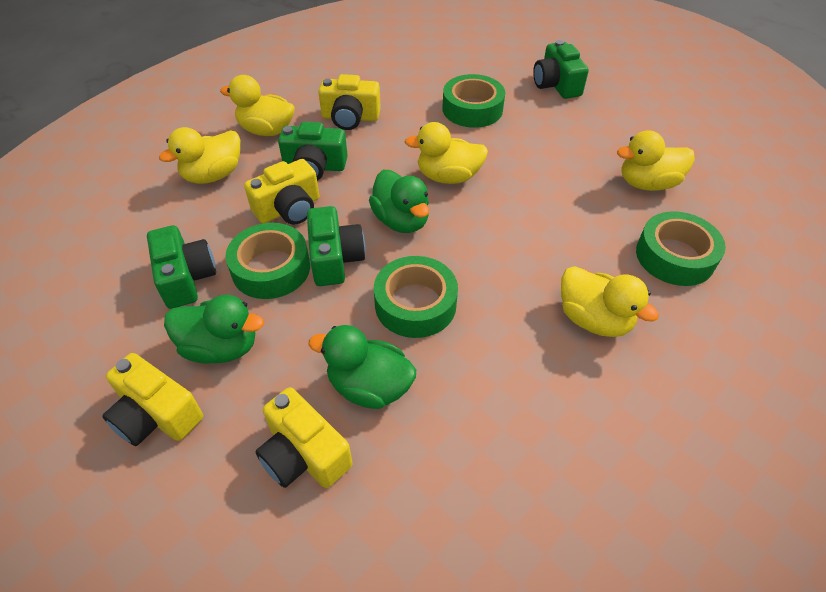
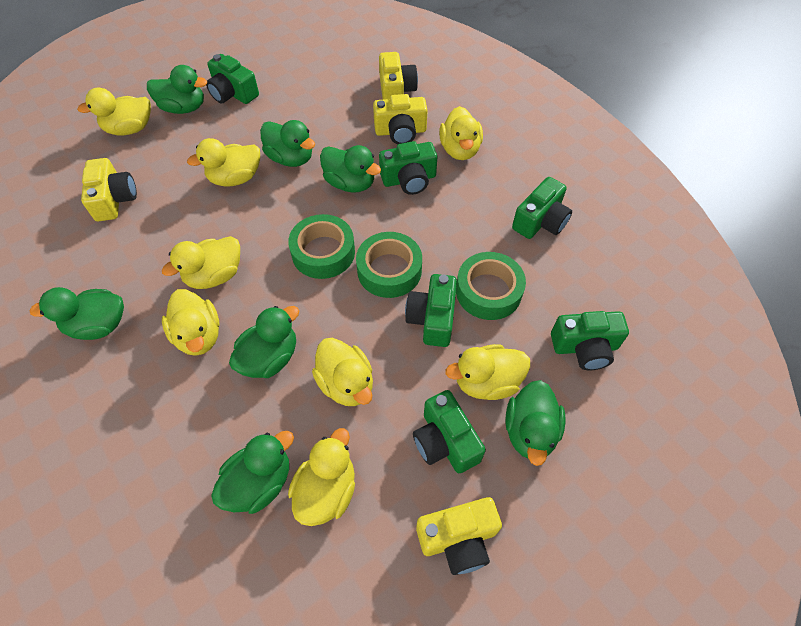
green camera: 4 -> 6
green duck: 3 -> 7
green tape: 4 -> 3
yellow duck: 5 -> 8

